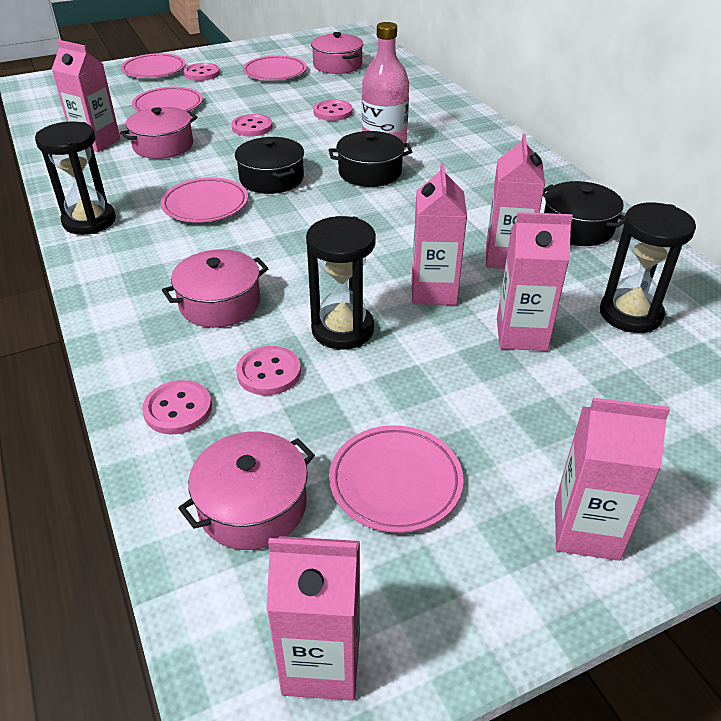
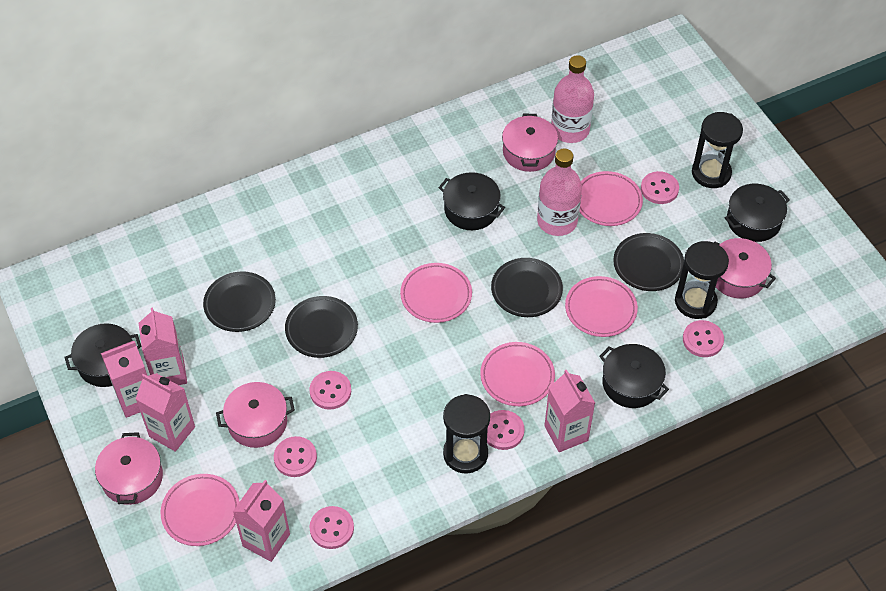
black plate: 0 -> 4
black pot: 3 -> 4
pink bottle: 1 -> 2
pink button: 5 -> 6
pink carton: 6 -> 5

